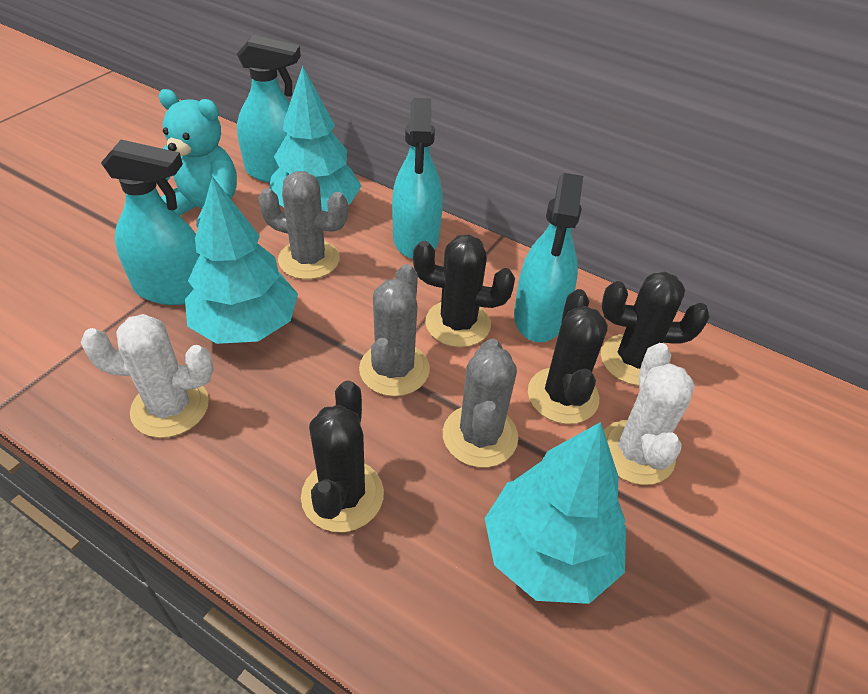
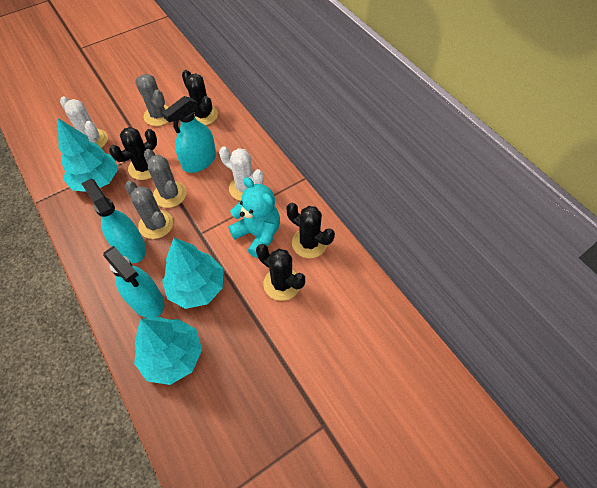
turquoise spray bottle: 4 -> 3

